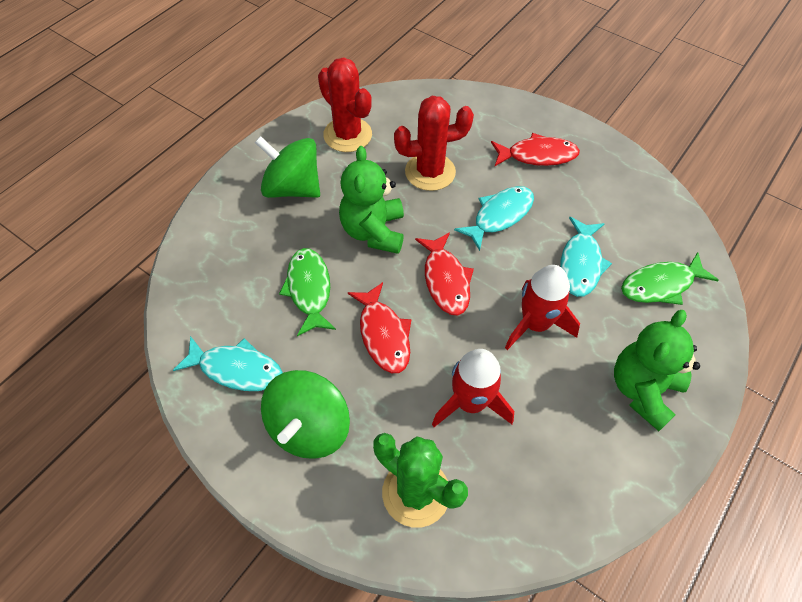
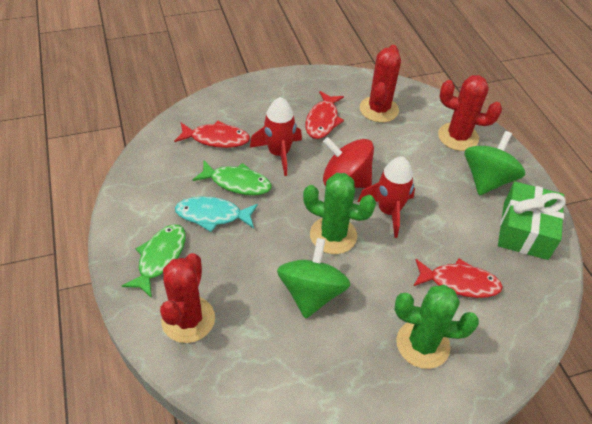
green cactus: 1 -> 2
green gift: 0 -> 1
green teddy bear: 2 -> 0
red cactus: 2 -> 3
red spinning top: 0 -> 1
turquoise fish: 3 -> 1

